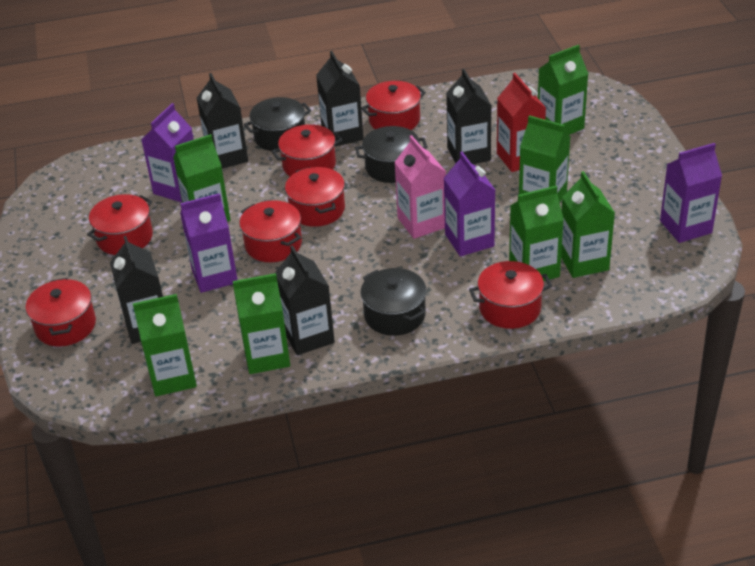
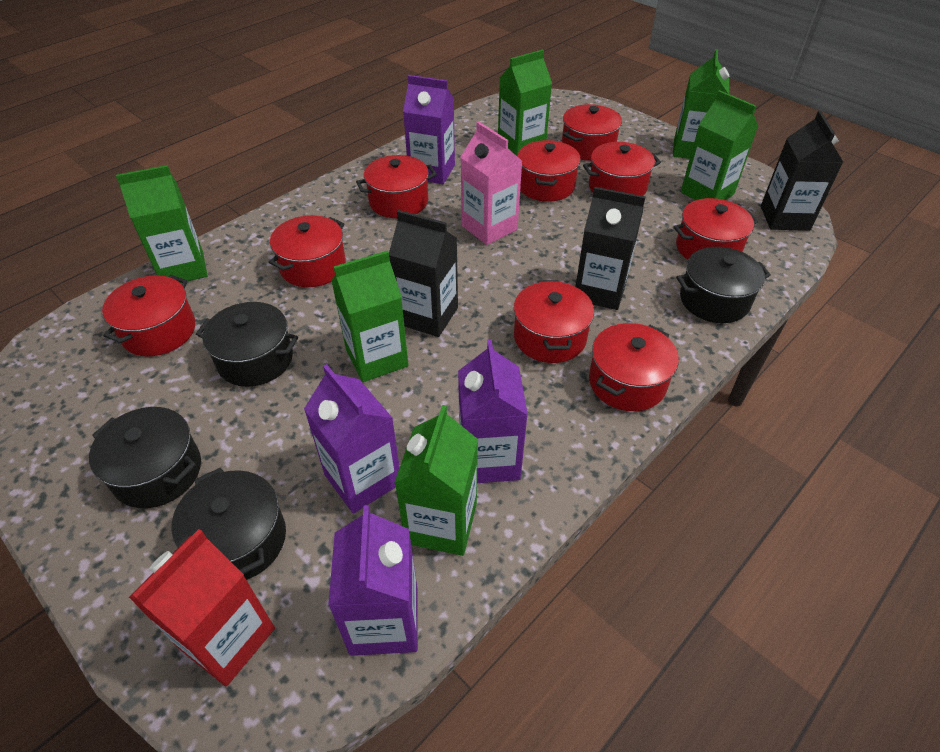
black carton: 5 -> 3
black pot: 3 -> 4
green carton: 7 -> 6
red pot: 7 -> 9

